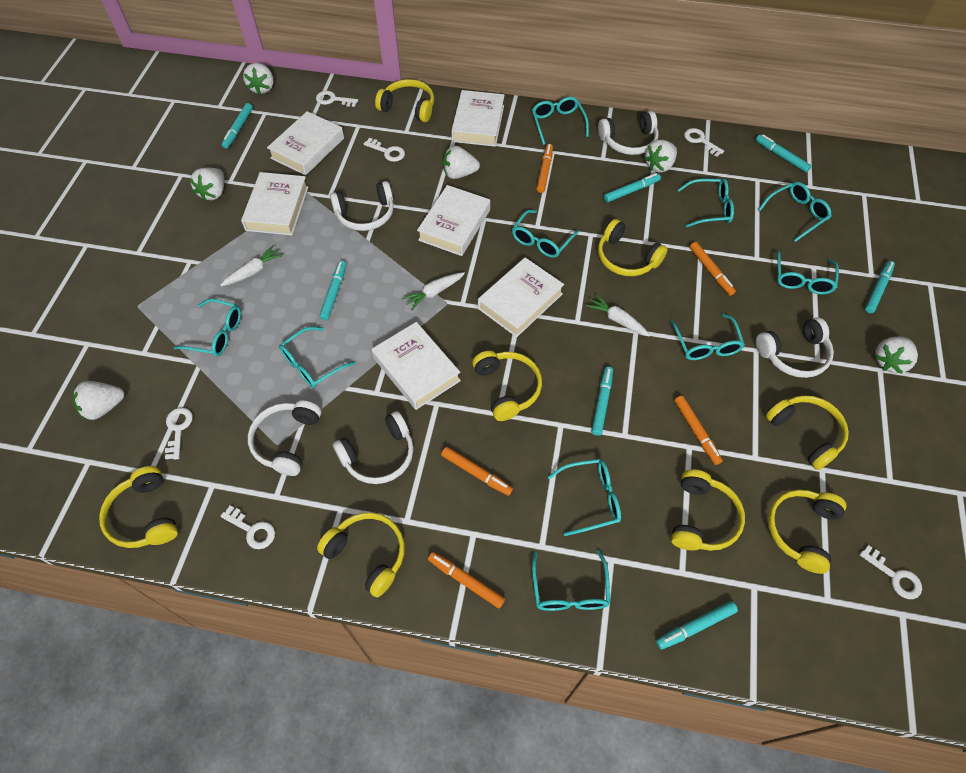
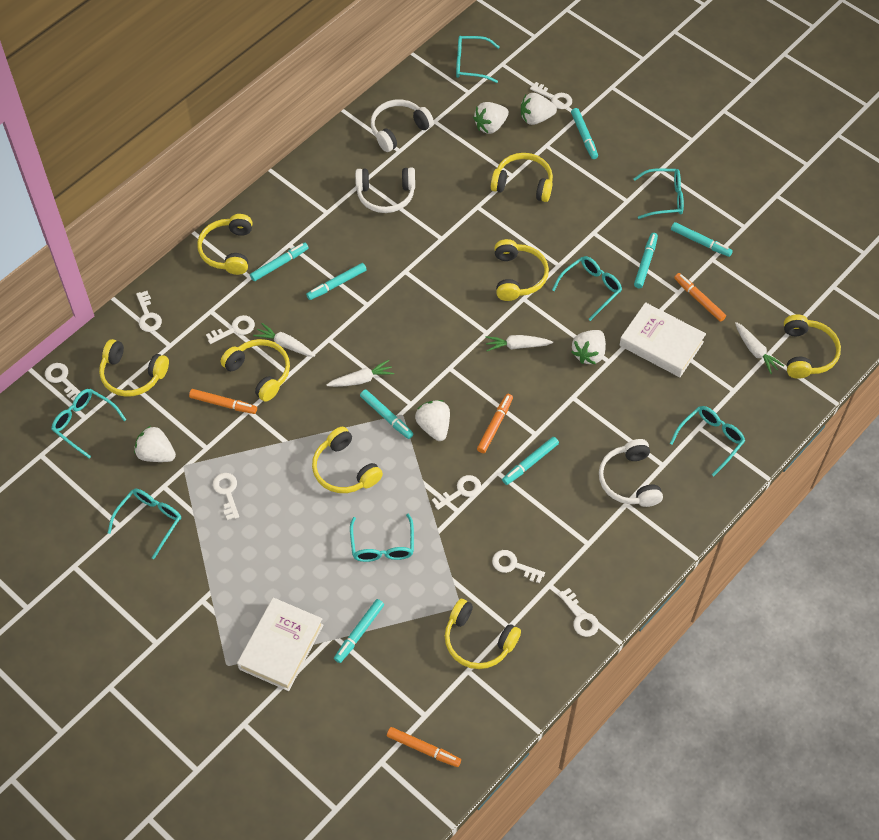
orange marker: 5 -> 4
turquoise glasses: 10 -> 7
turquoise marker: 7 -> 8
white book: 6 -> 2
white carrot: 3 -> 4
white headphones: 5 -> 3
white key: 6 -> 8
white strawberry: 6 -> 5

